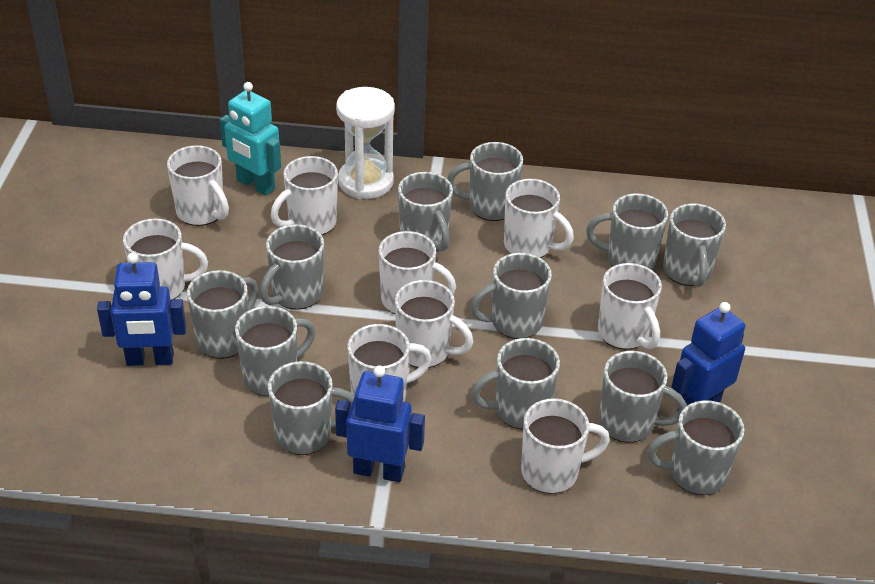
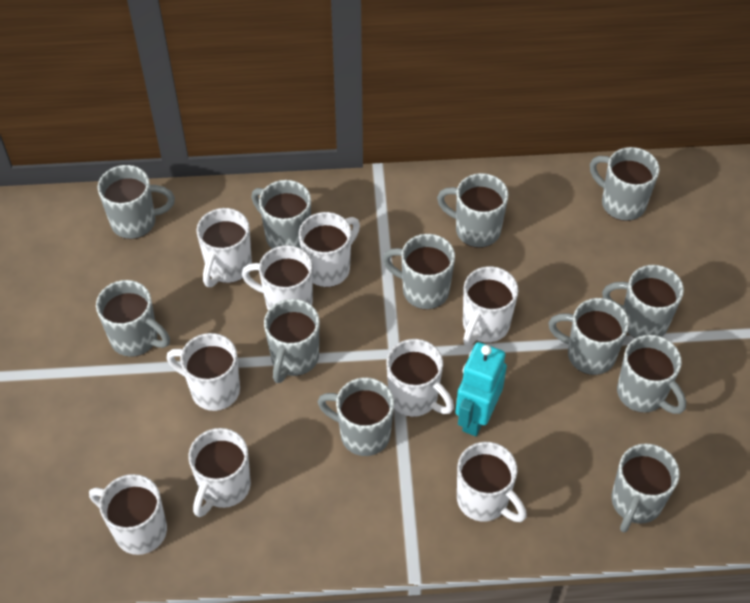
blue robot: 3 -> 0
white hourglass: 1 -> 0

